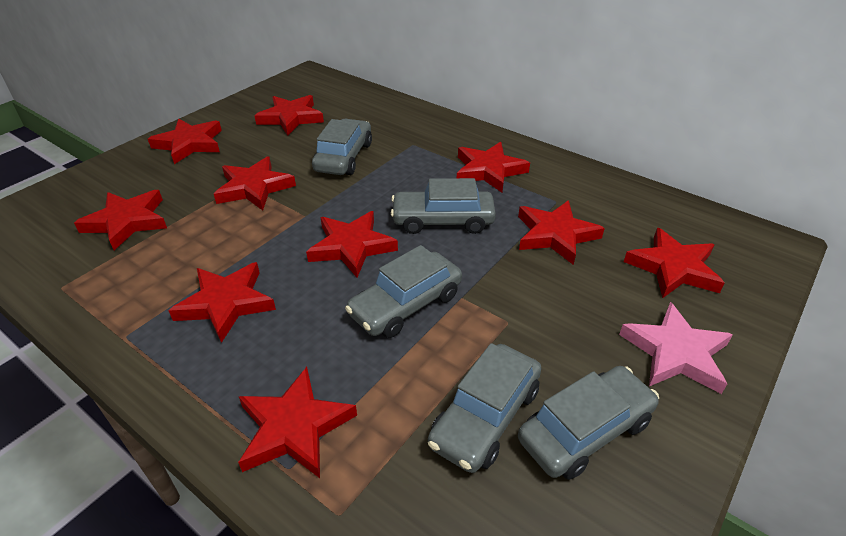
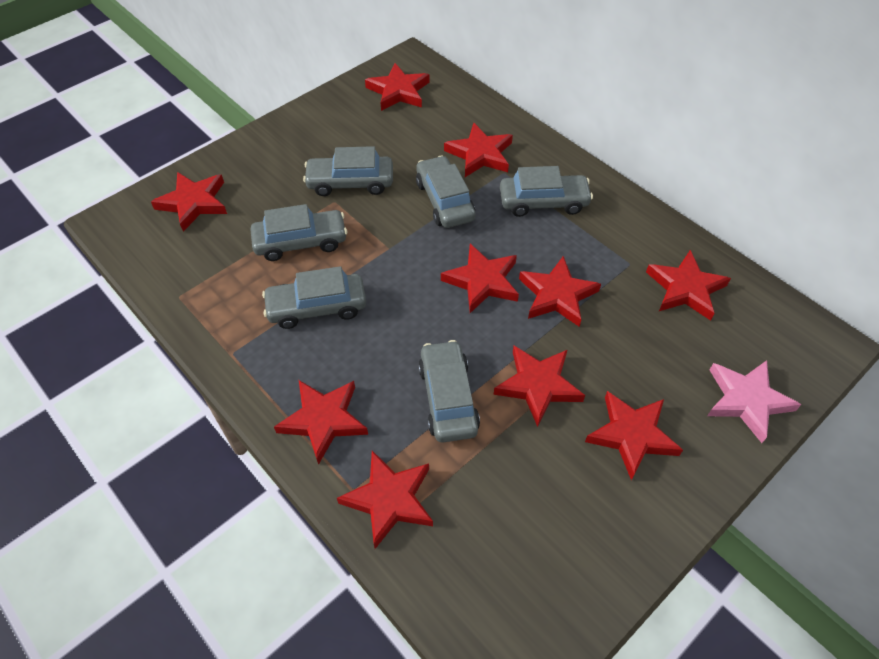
grey car: 5 -> 6

